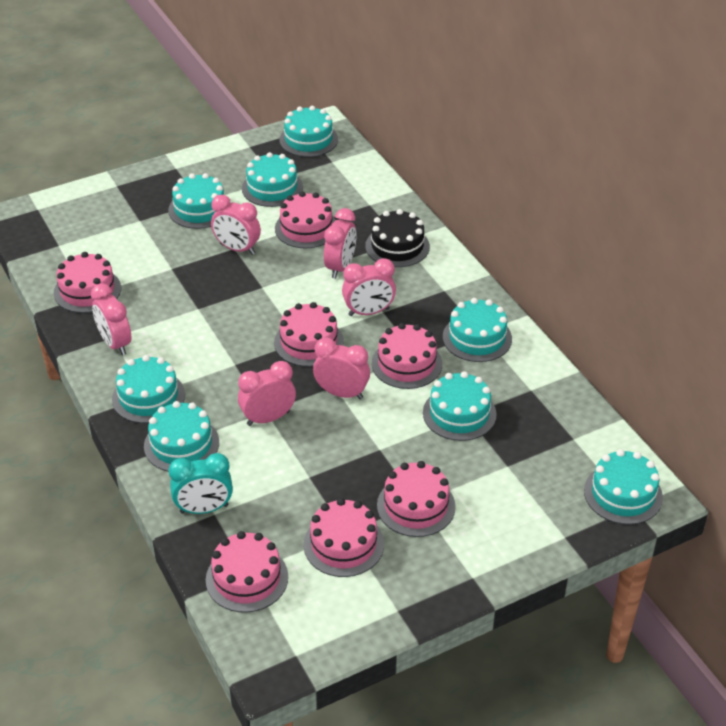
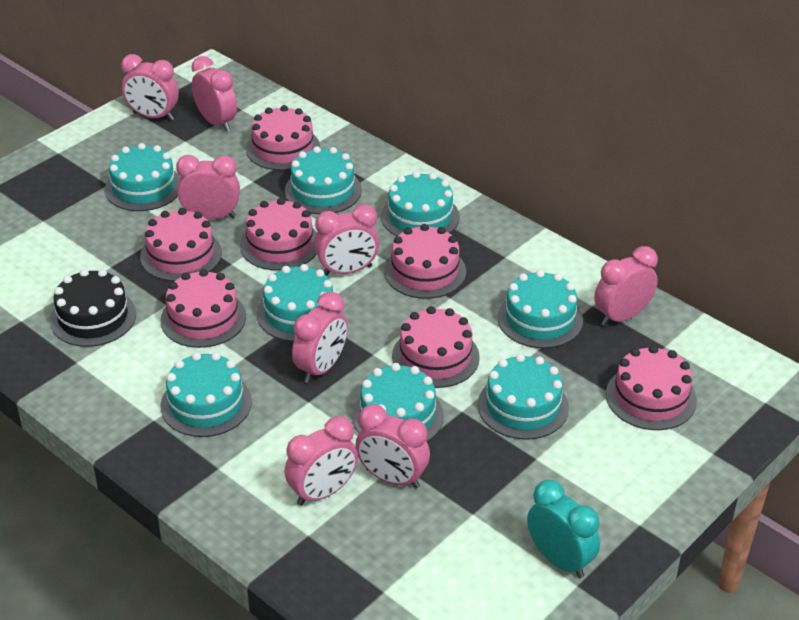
pink clock: 6 -> 8

